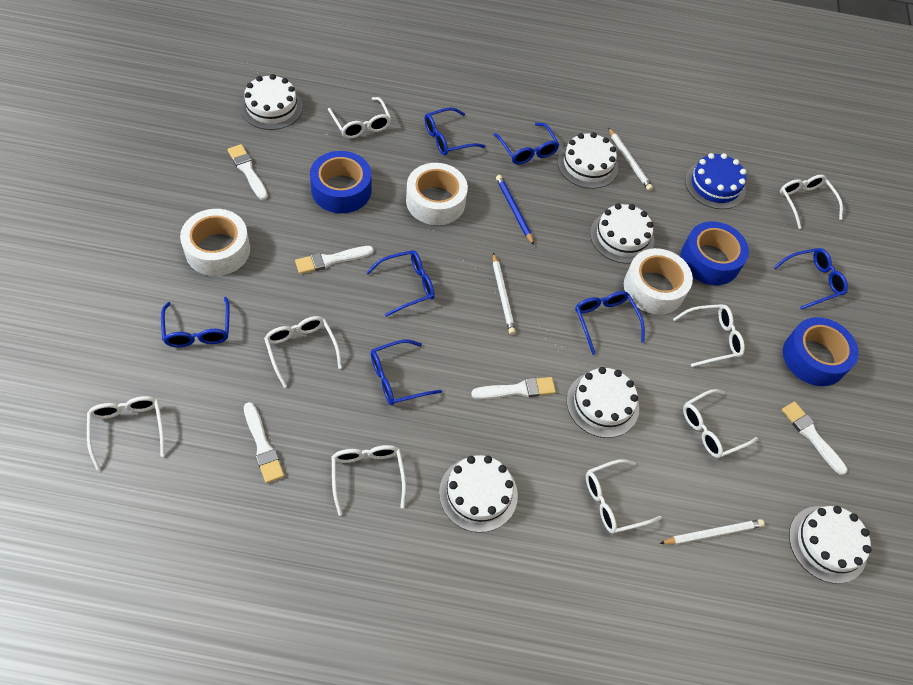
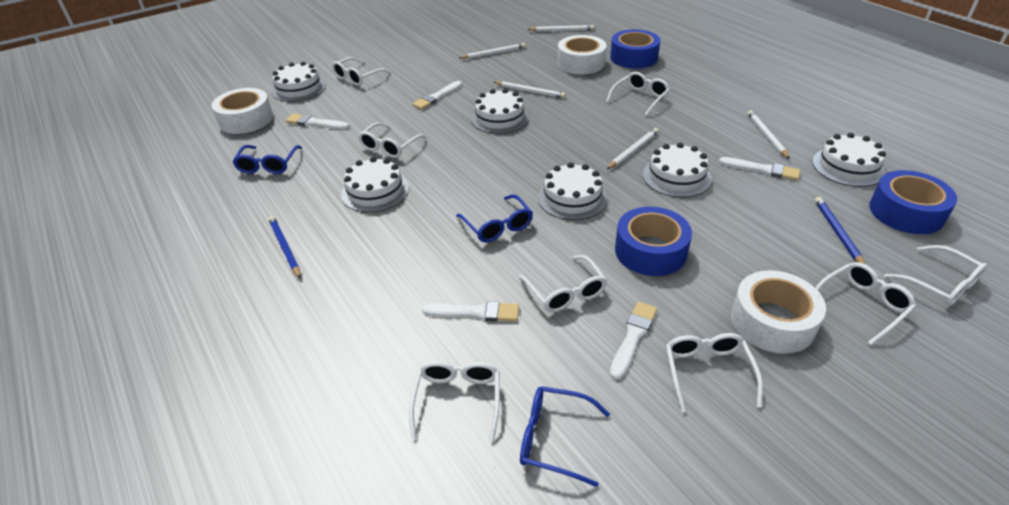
blue cake: 1 -> 0
blue glasses: 7 -> 3
blue pencil: 1 -> 2
white pencil: 3 -> 5

